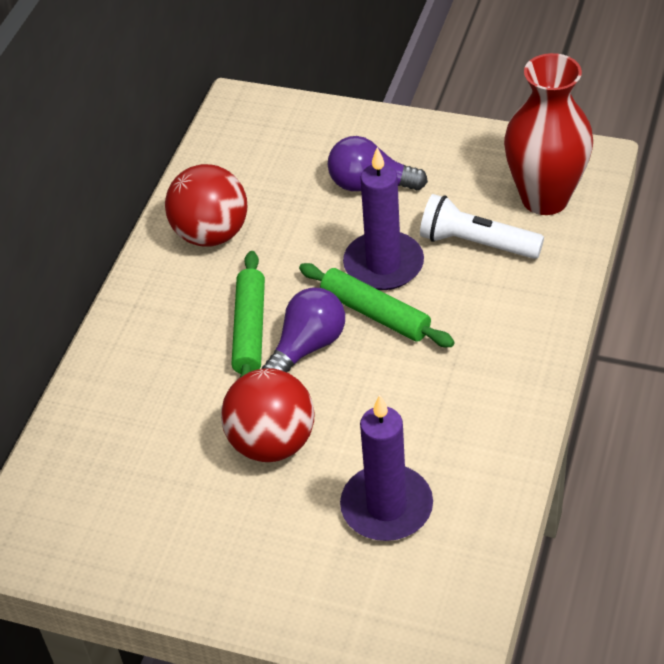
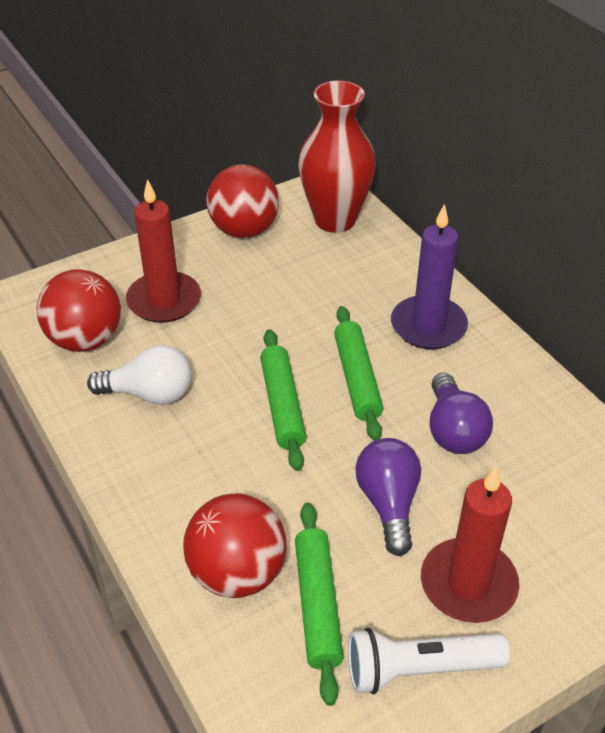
green rolling pin: 2 -> 3
purple candle: 2 -> 1
red ball: 2 -> 3
red candle: 0 -> 2
white light bulb: 0 -> 1

